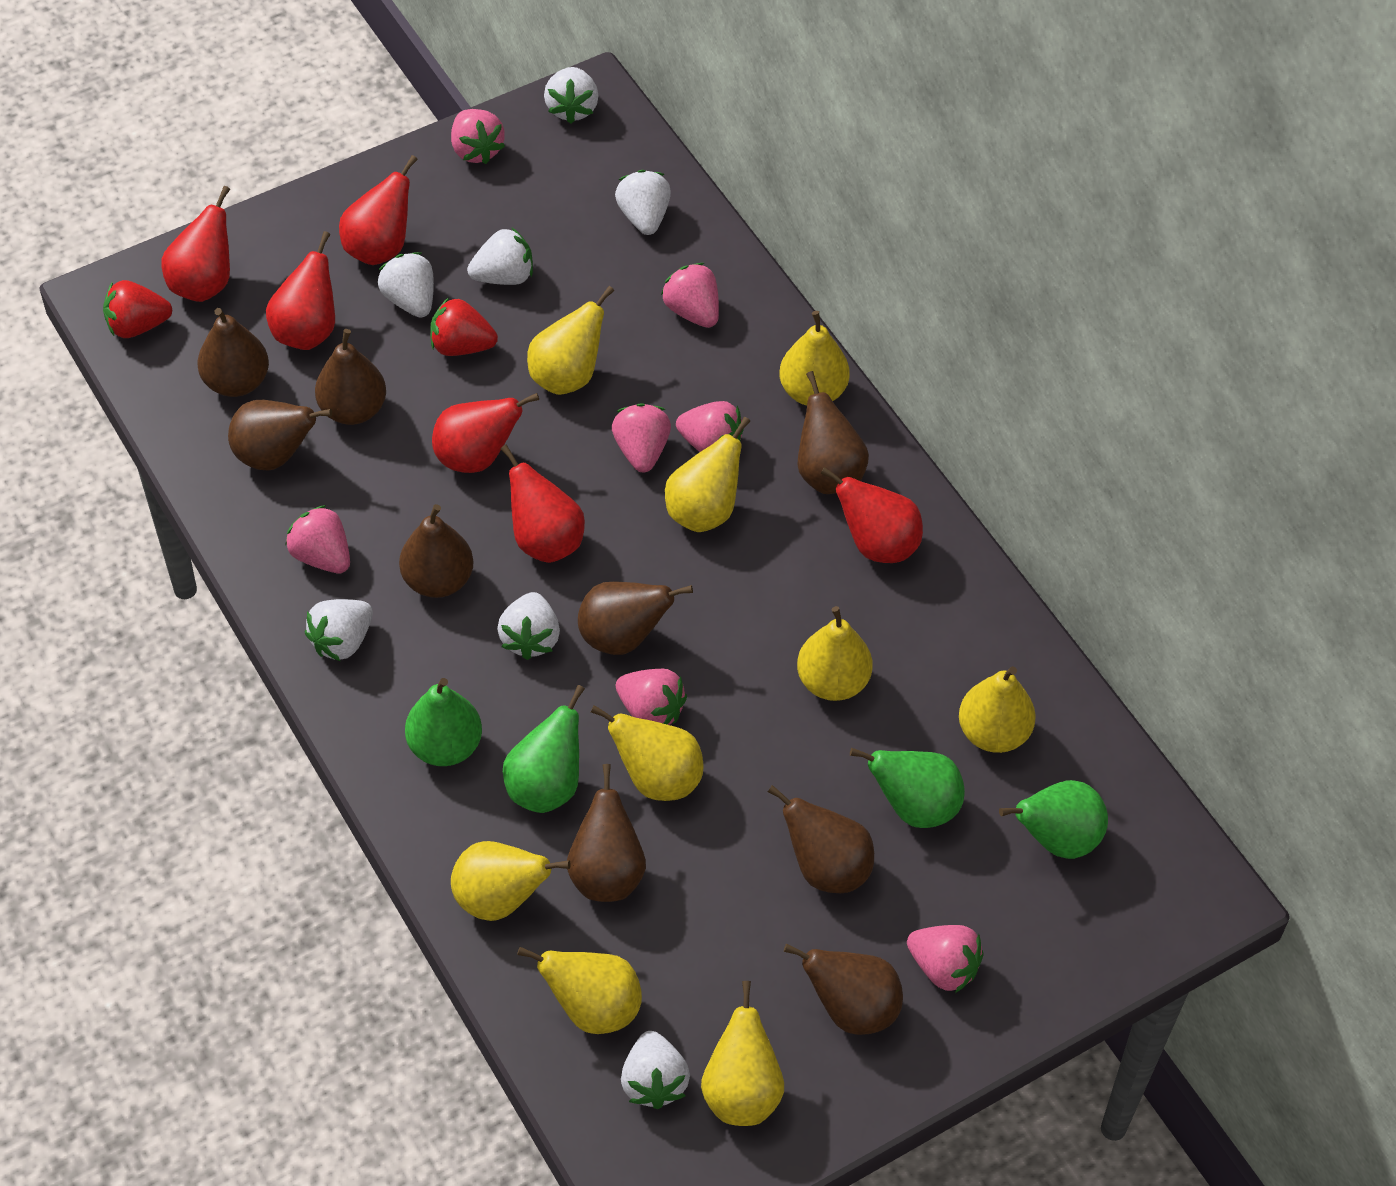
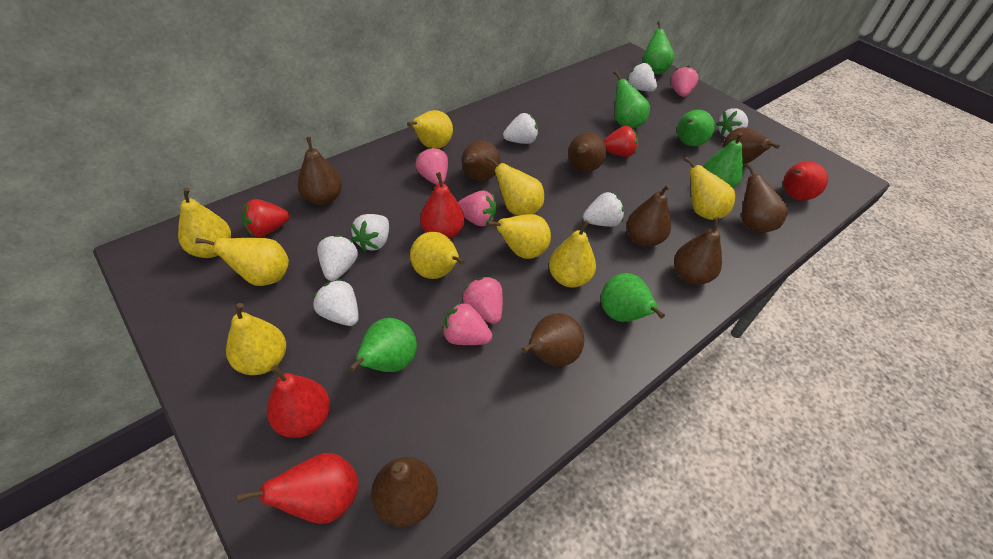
green pear: 4 -> 6
pink strawberry: 7 -> 5
red pear: 6 -> 4

